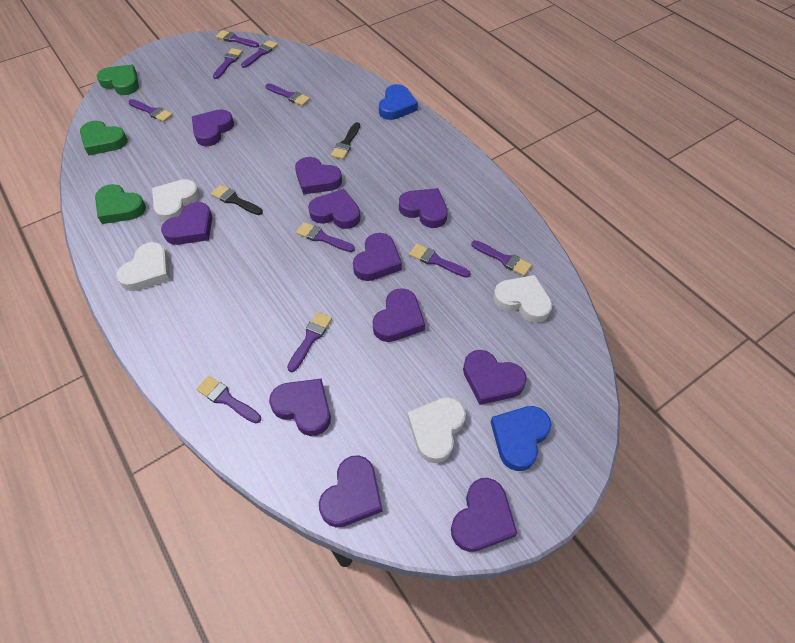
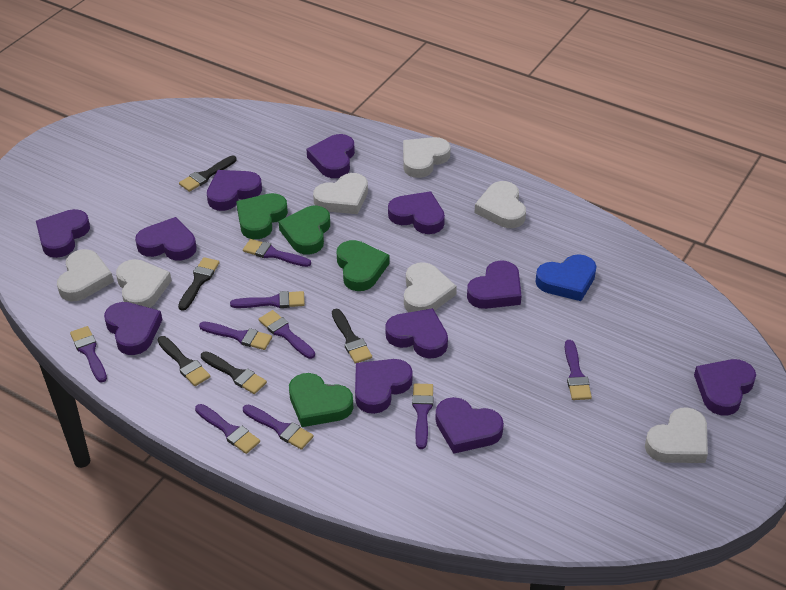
black brush: 2 -> 5
blue heart: 2 -> 1
green heart: 3 -> 4
purple brush: 10 -> 9
white heart: 4 -> 7

